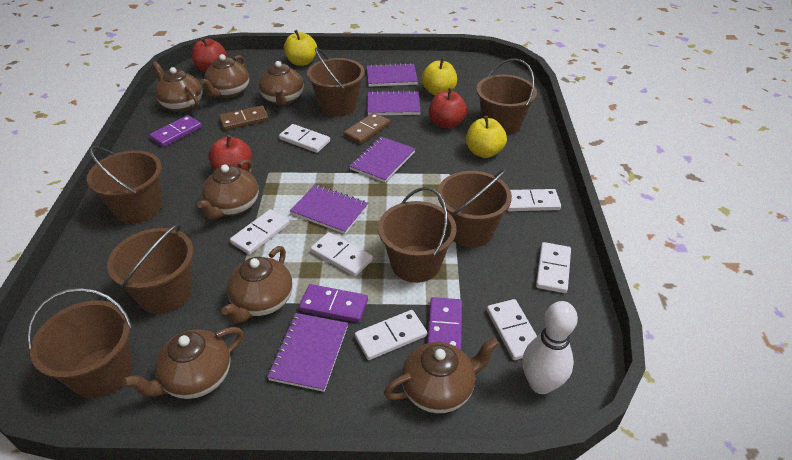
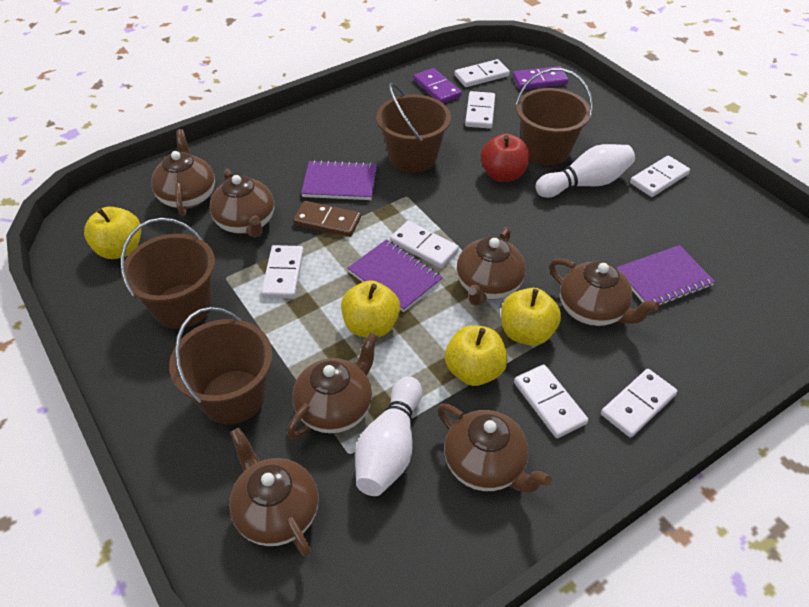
brown bucket: 7 -> 4
brown domino: 2 -> 1
purple domino: 3 -> 2
purple notebook: 5 -> 3
red apple: 3 -> 1
white bowling pin: 1 -> 2
yellow apple: 3 -> 4

